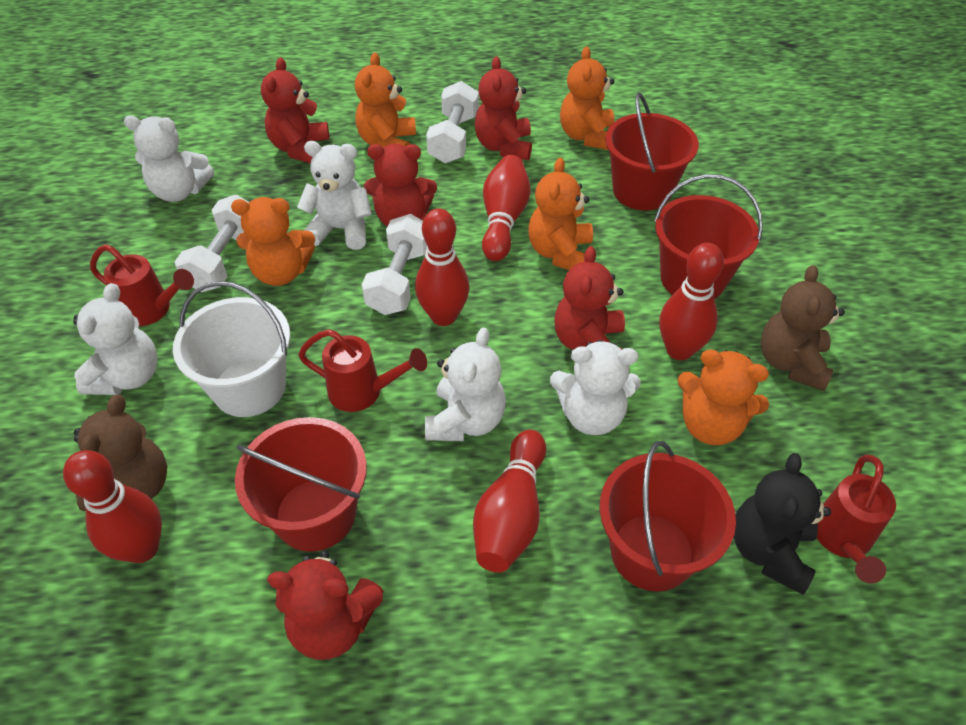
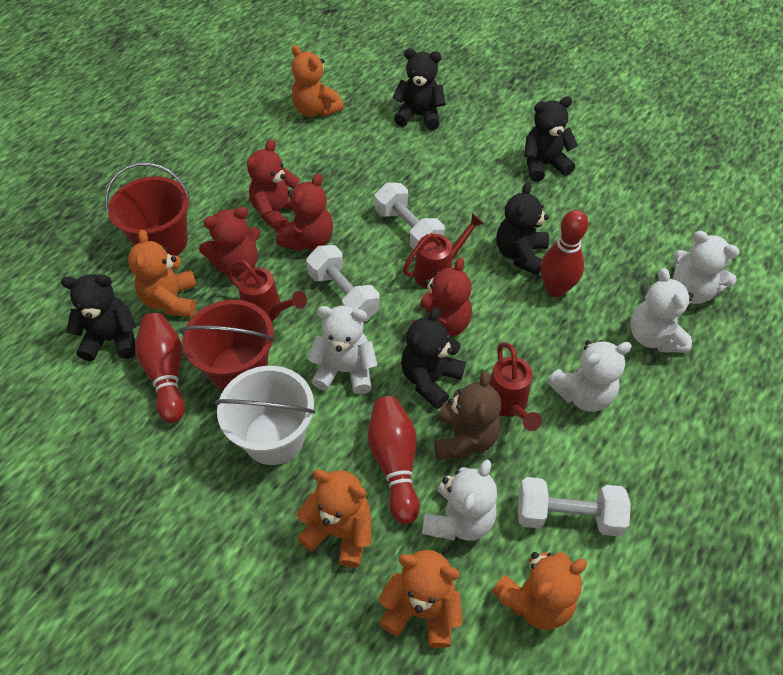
black teddy bear: 1 -> 5
brown teddy bear: 2 -> 1
red bowling pin: 5 -> 3
red bucket: 4 -> 2
red teddy bear: 5 -> 4

